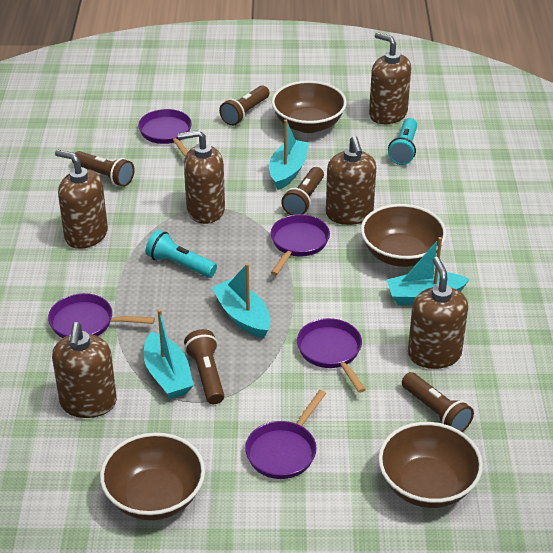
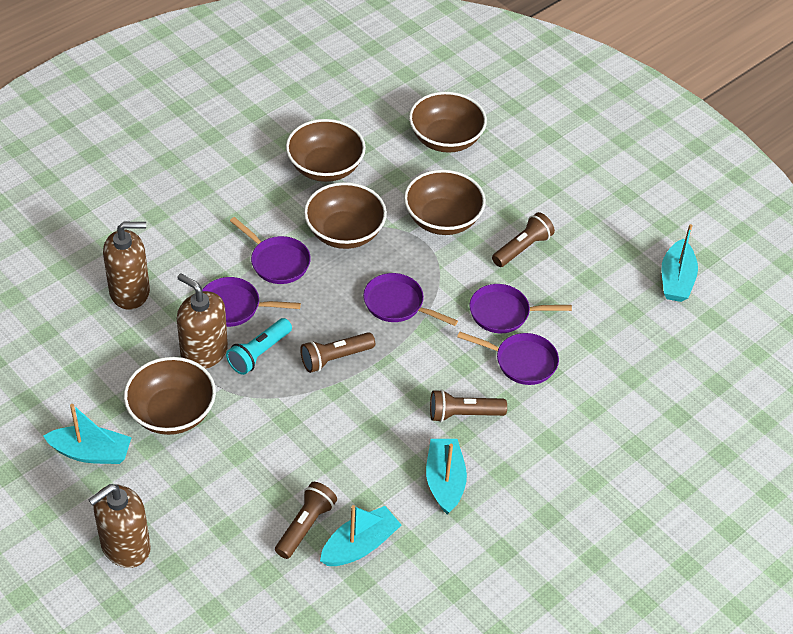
brown bowl: 4 -> 5
brown flashlight: 5 -> 4
brown soap dispenser: 6 -> 3
turquoise flashlight: 2 -> 1

